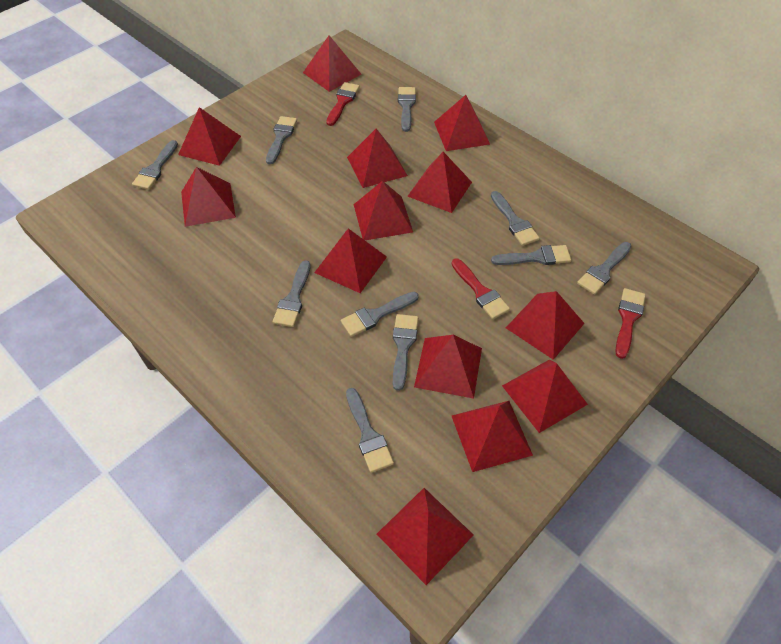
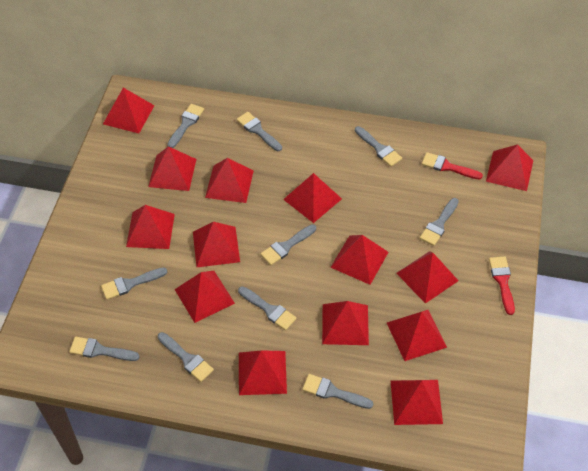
red brush: 3 -> 2
red pyramid: 13 -> 14

